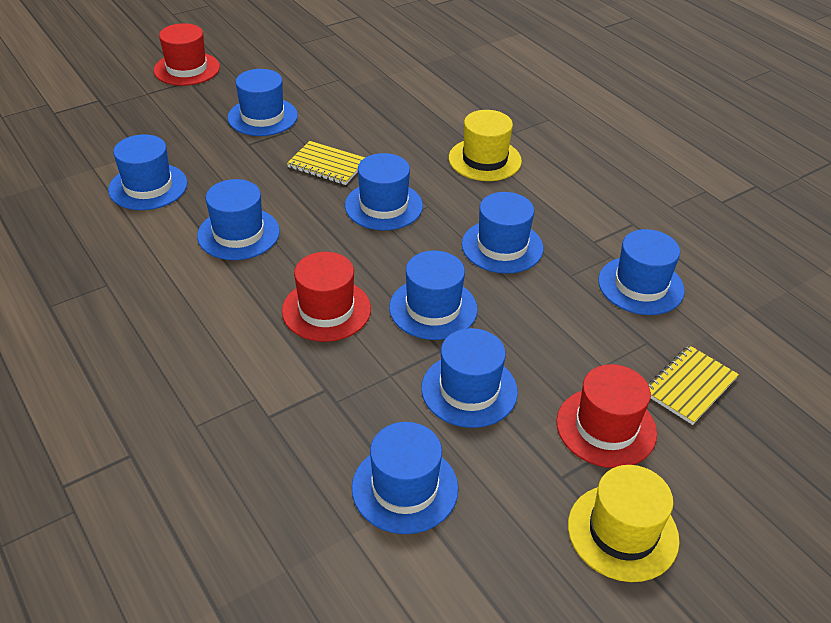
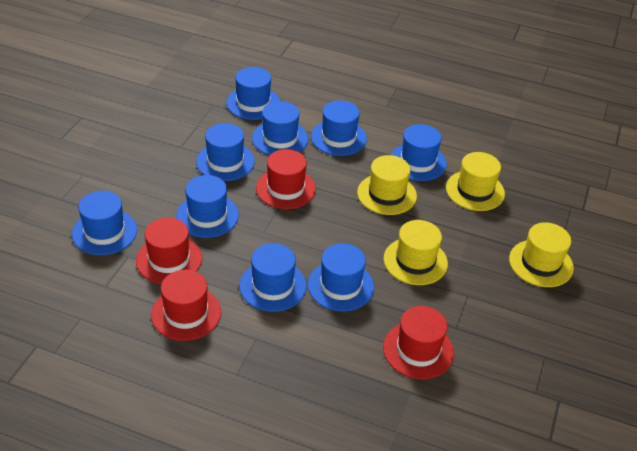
red hat: 3 -> 4
yellow hat: 2 -> 4
yellow notebook: 2 -> 0

